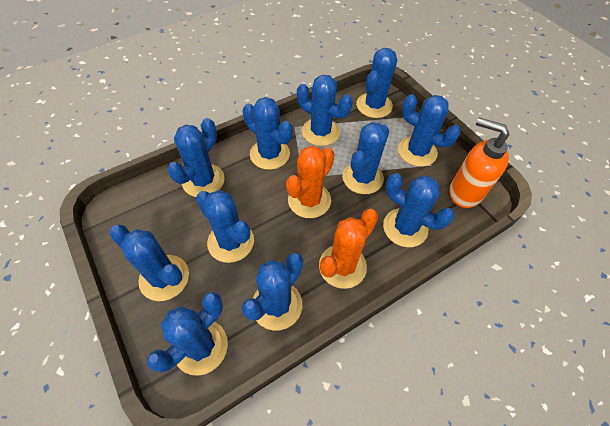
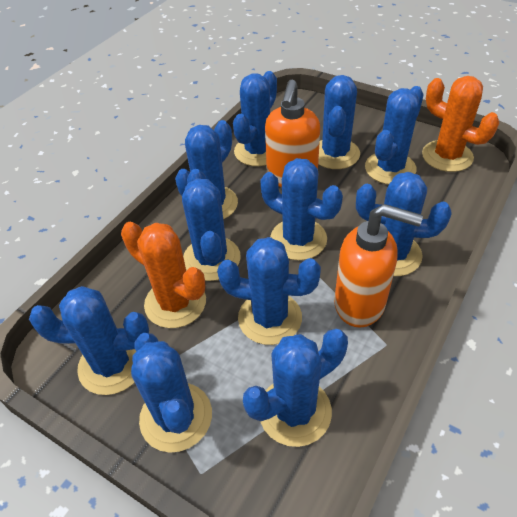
orange soap dispenser: 1 -> 2

